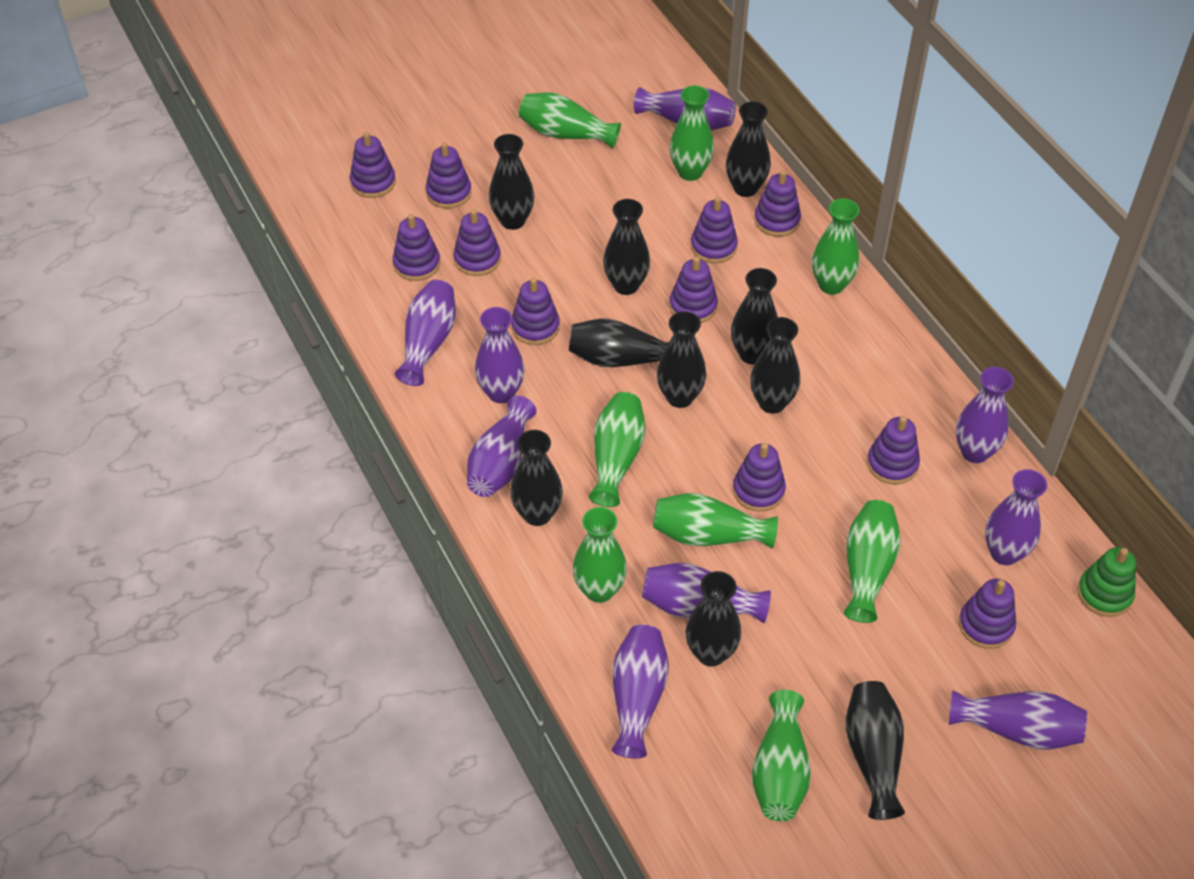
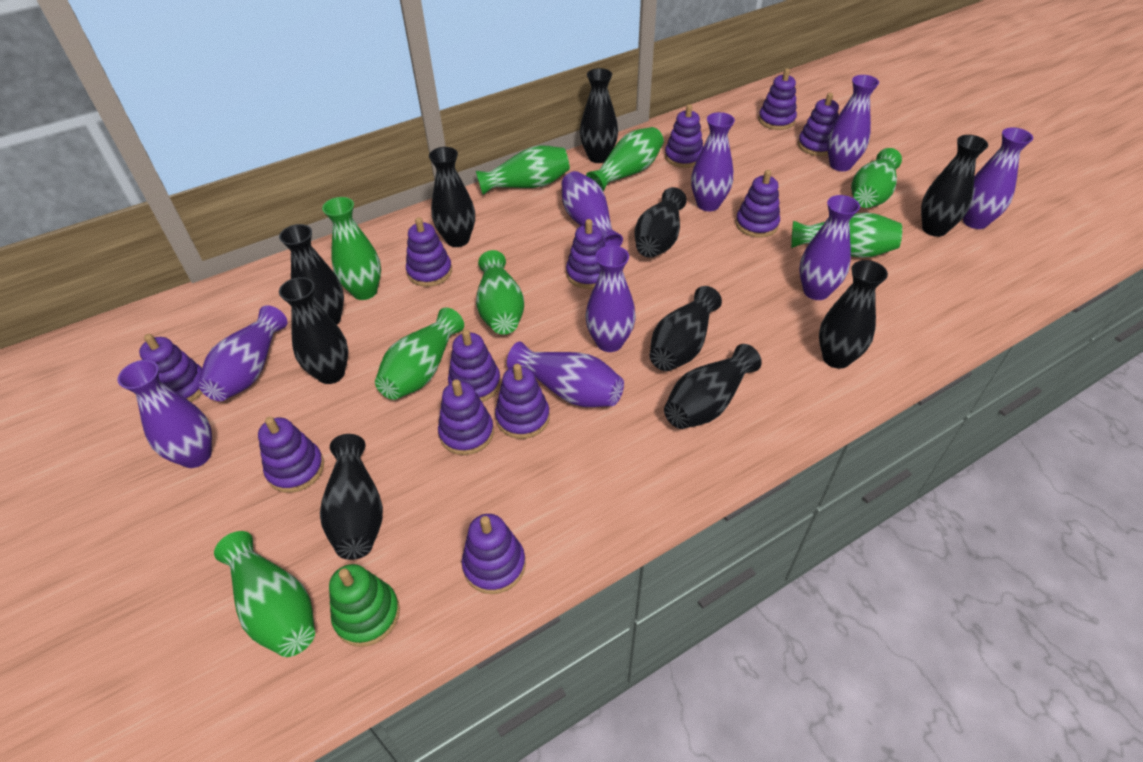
purple stacking toy: 11 -> 12

